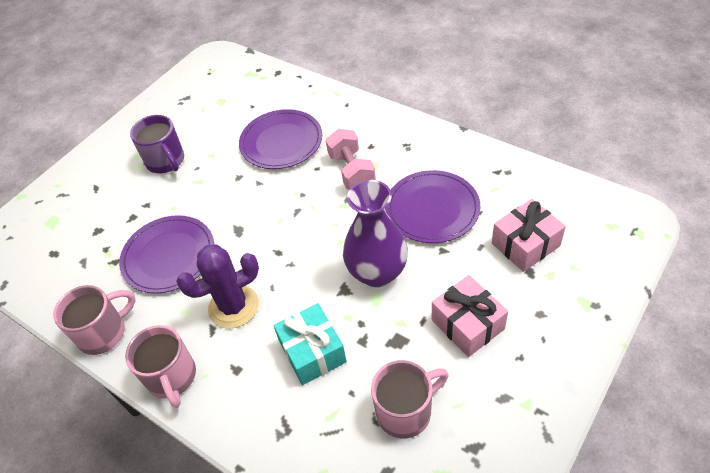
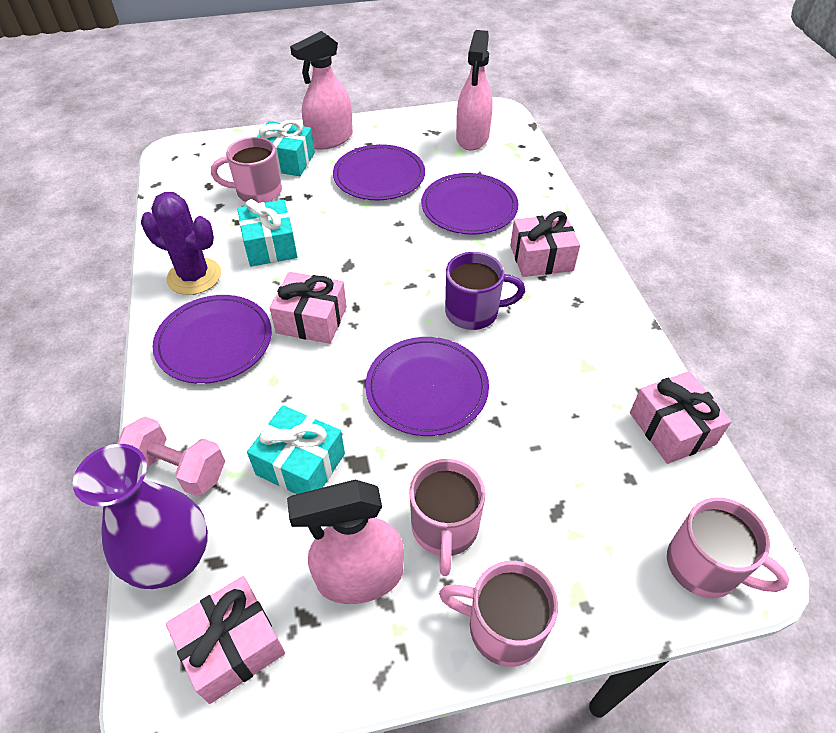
pink gift: 2 -> 4
pink mug: 3 -> 4
pink spray bottle: 0 -> 3
purple plate: 3 -> 4
turquoise gift: 1 -> 3

